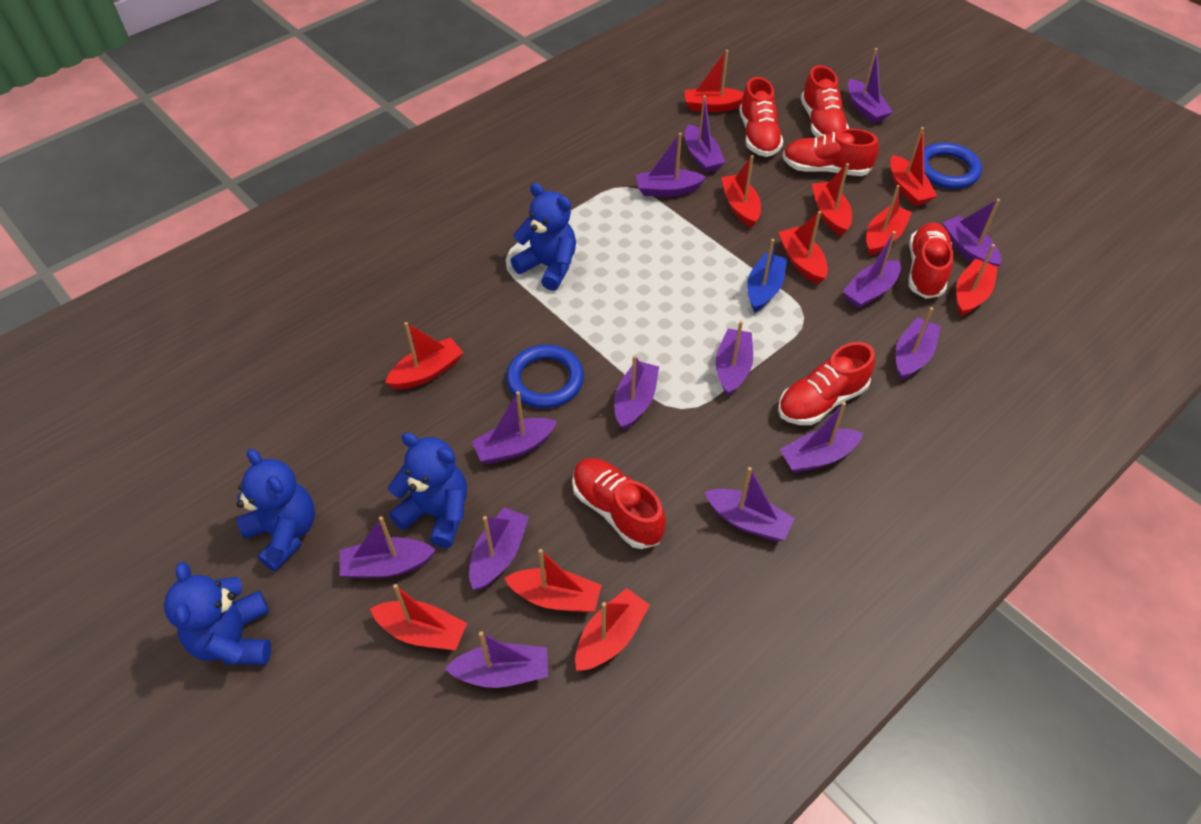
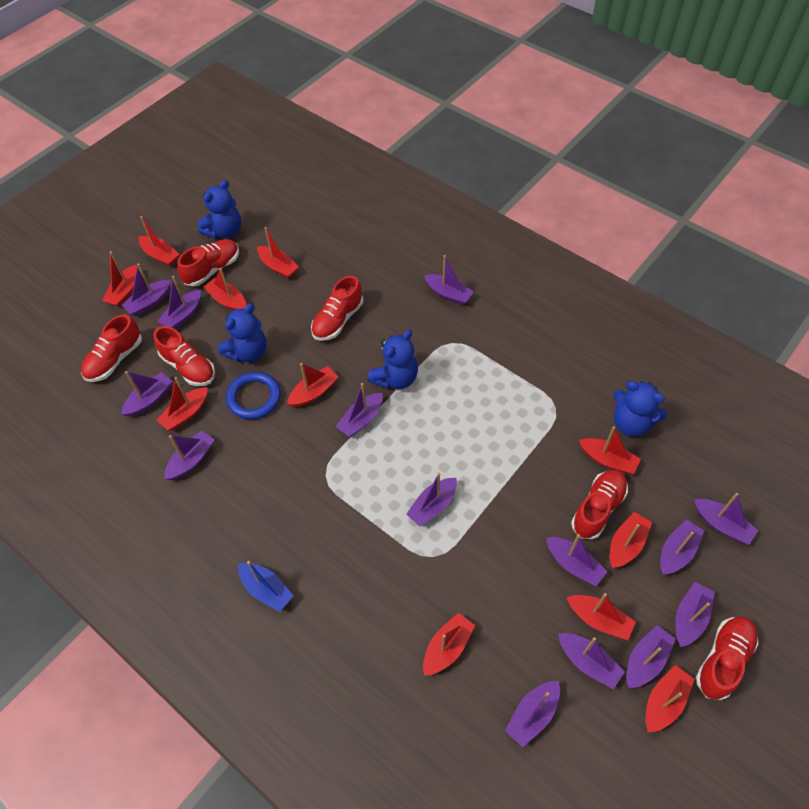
blue ring: 2 -> 1

